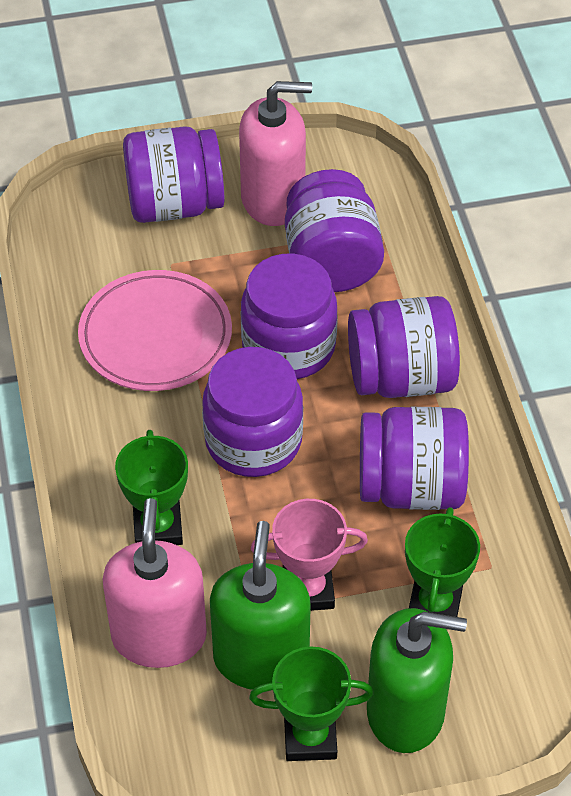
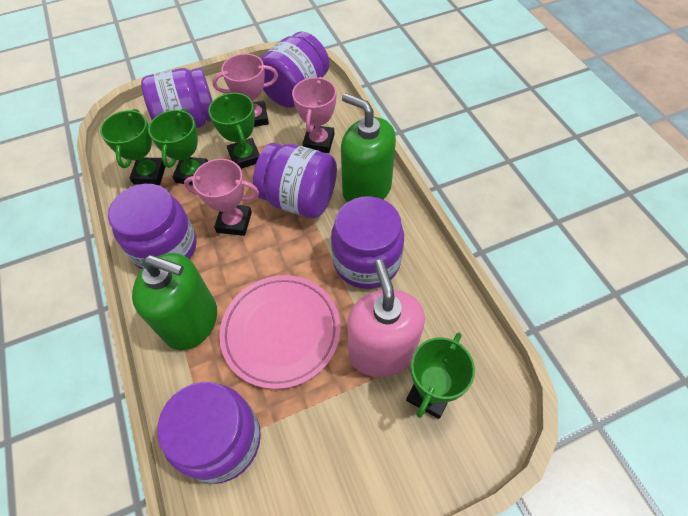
green trophy: 3 -> 4
pink soap dispenser: 2 -> 1
pink trophy: 1 -> 3

